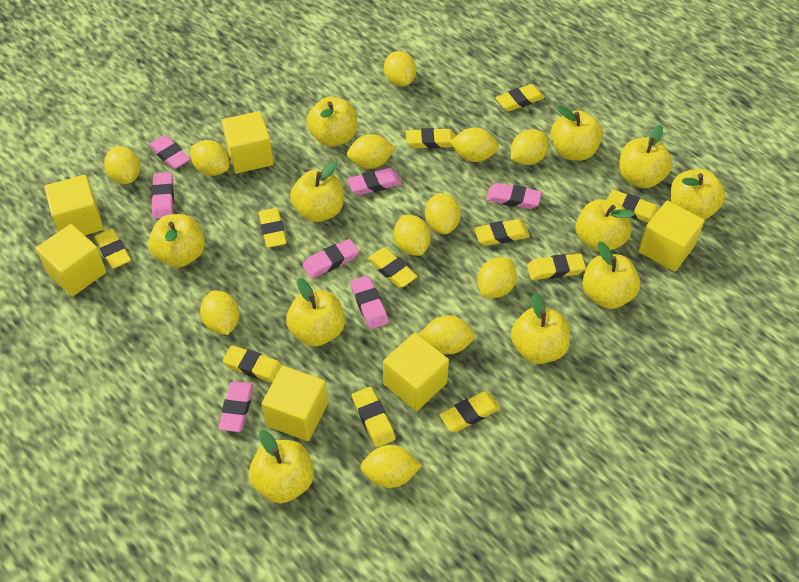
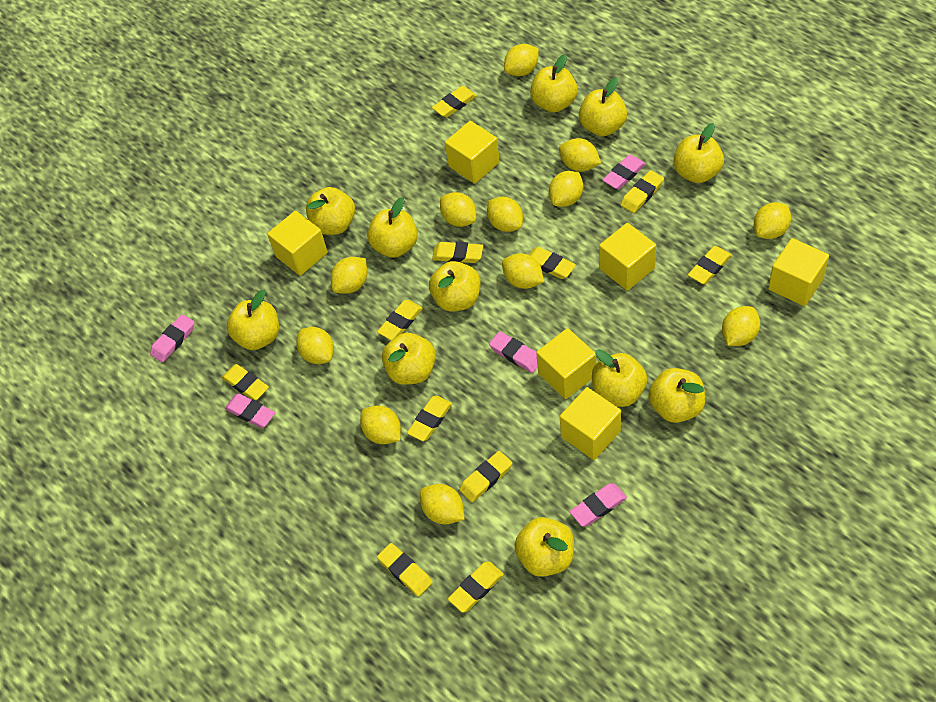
pink eraser: 7 -> 5

